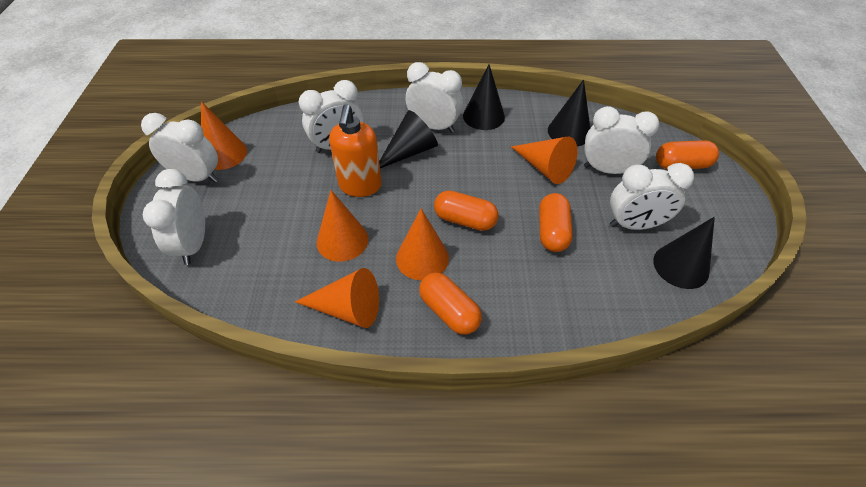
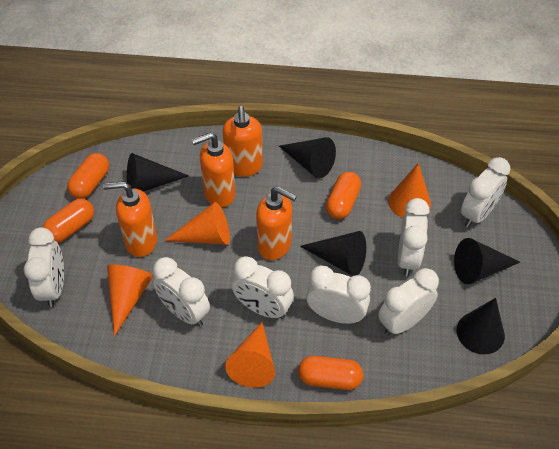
black cone: 4 -> 5
orange cone: 5 -> 4
orange soap dispenser: 1 -> 4
white clock: 6 -> 7

